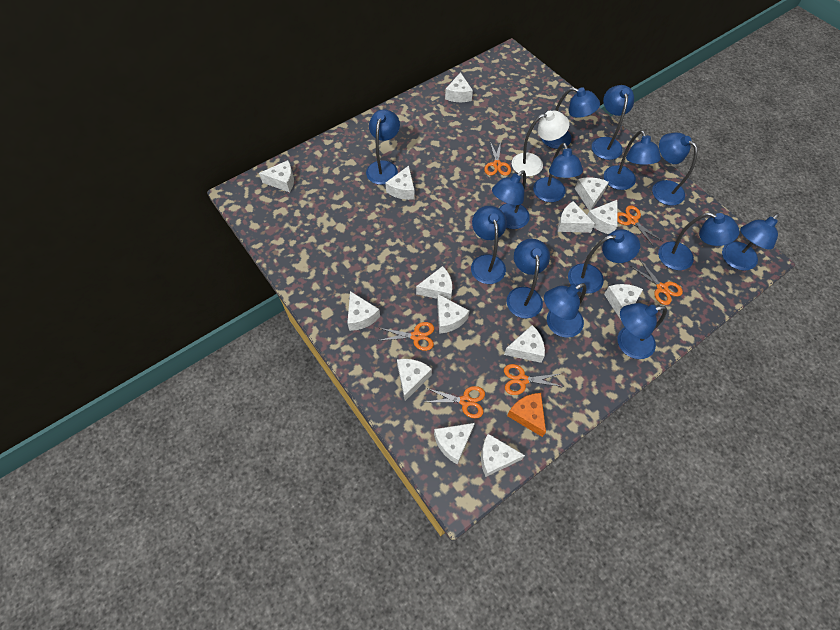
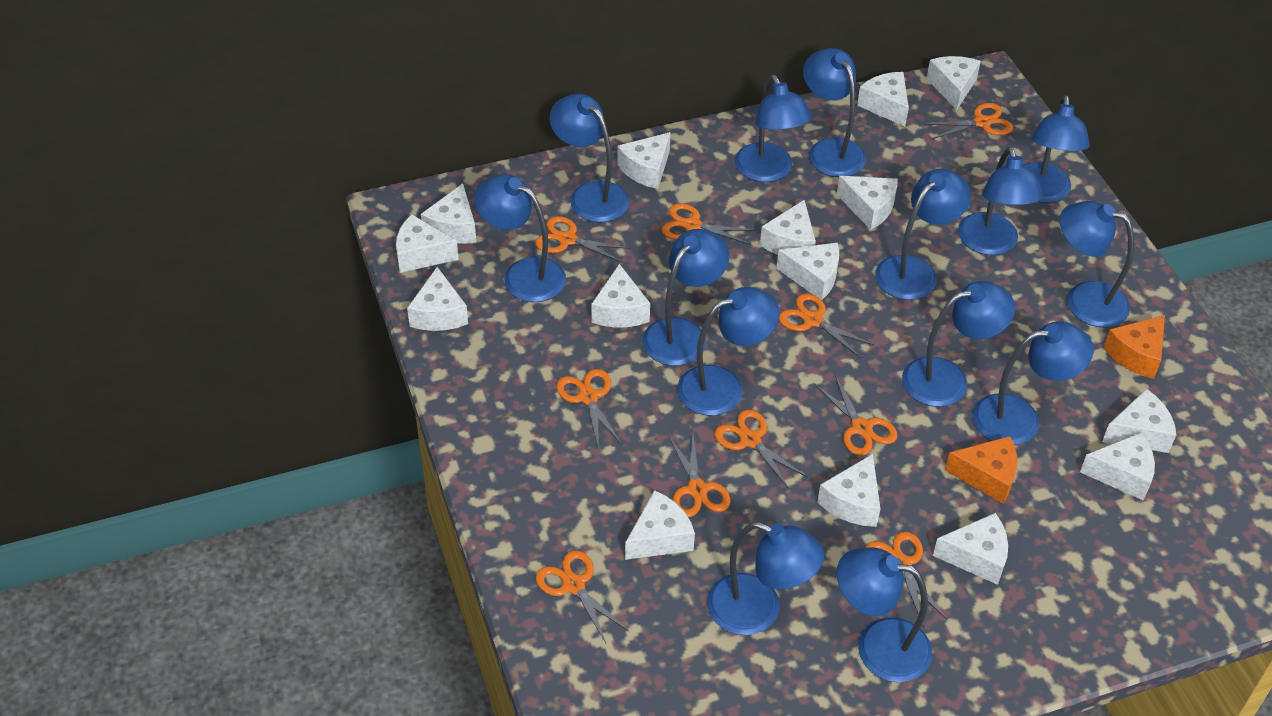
orange cheese: 1 -> 2
orange scissors: 6 -> 10
white cheese: 14 -> 15
white lamp: 1 -> 0

